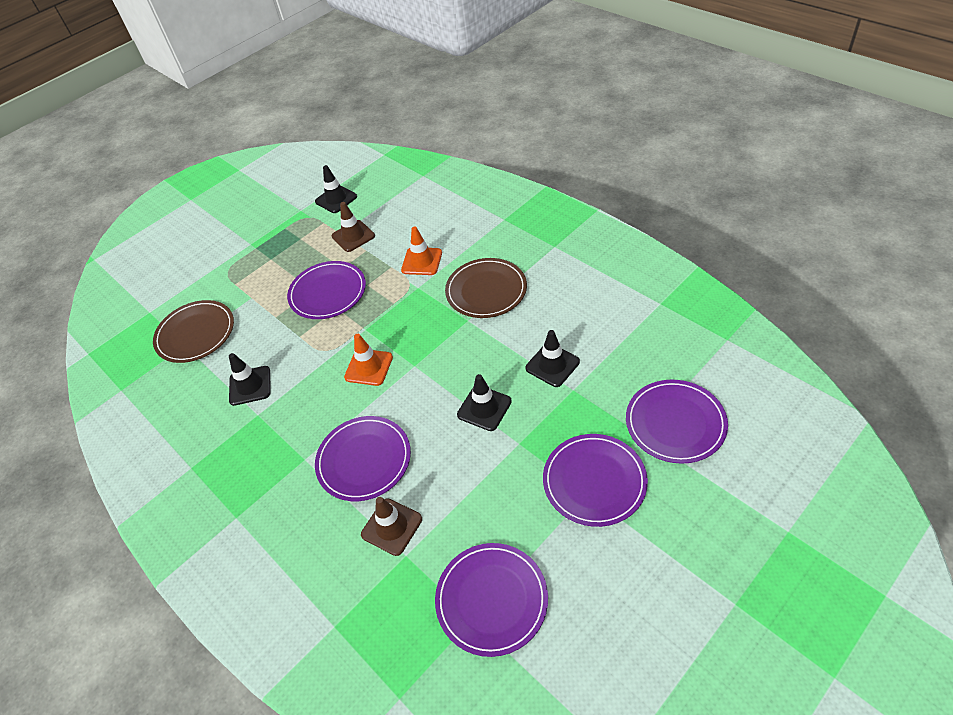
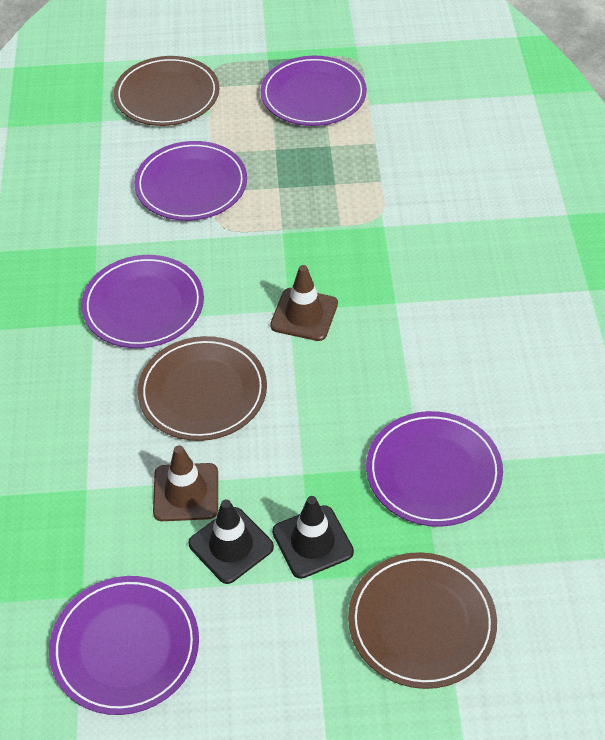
black traffic cone: 4 -> 2
brown plate: 2 -> 3
orange traffic cone: 2 -> 0

